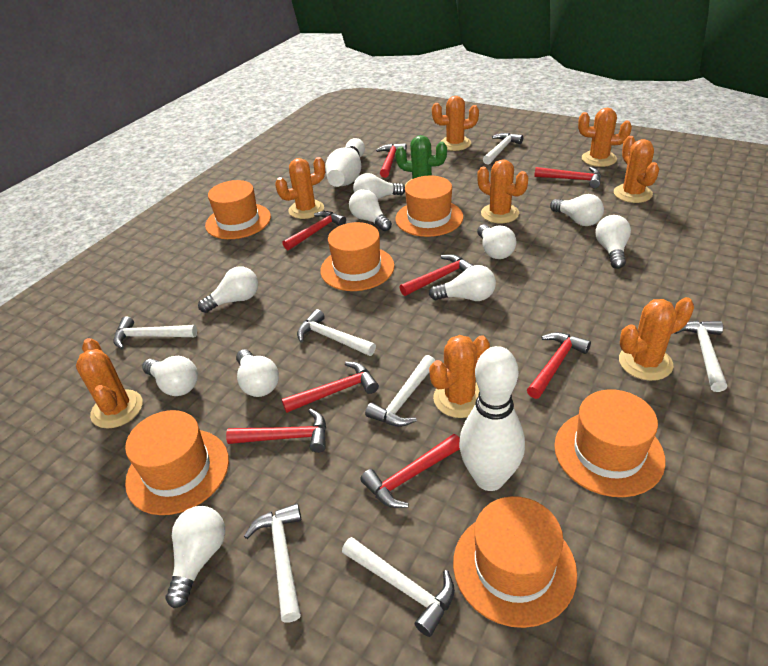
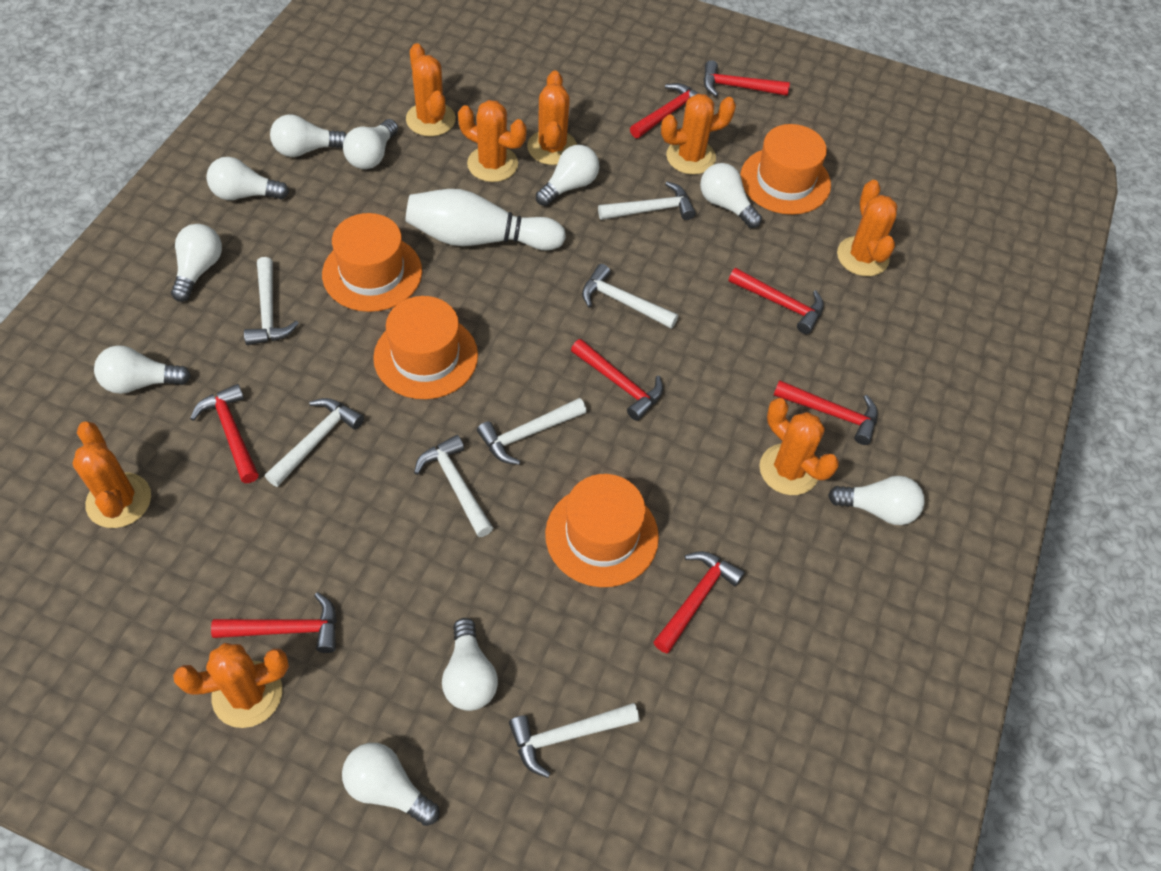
green cactus: 1 -> 0
orange hat: 6 -> 4
white bowling pin: 2 -> 1

